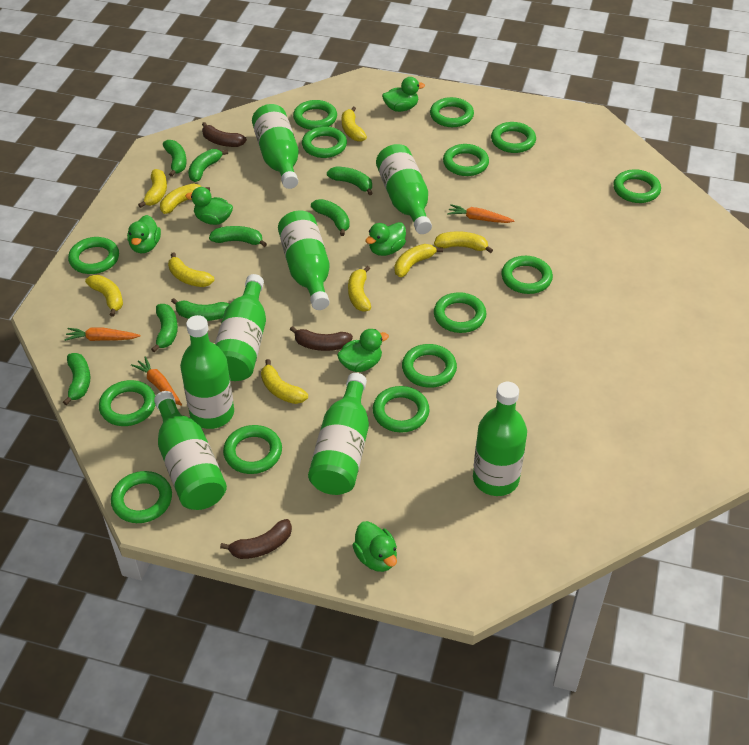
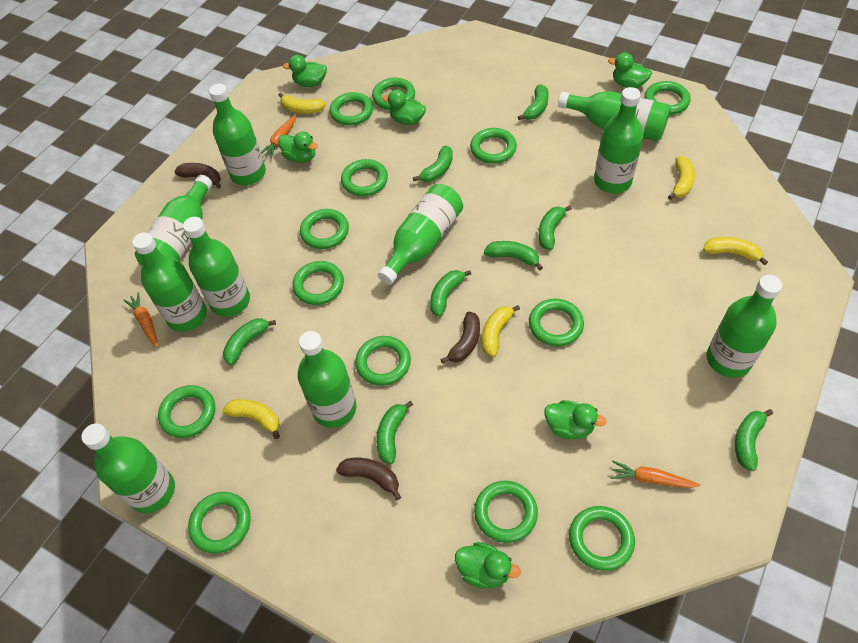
green bottle: 8 -> 10
green ring: 14 -> 13
yellow banana: 9 -> 5

